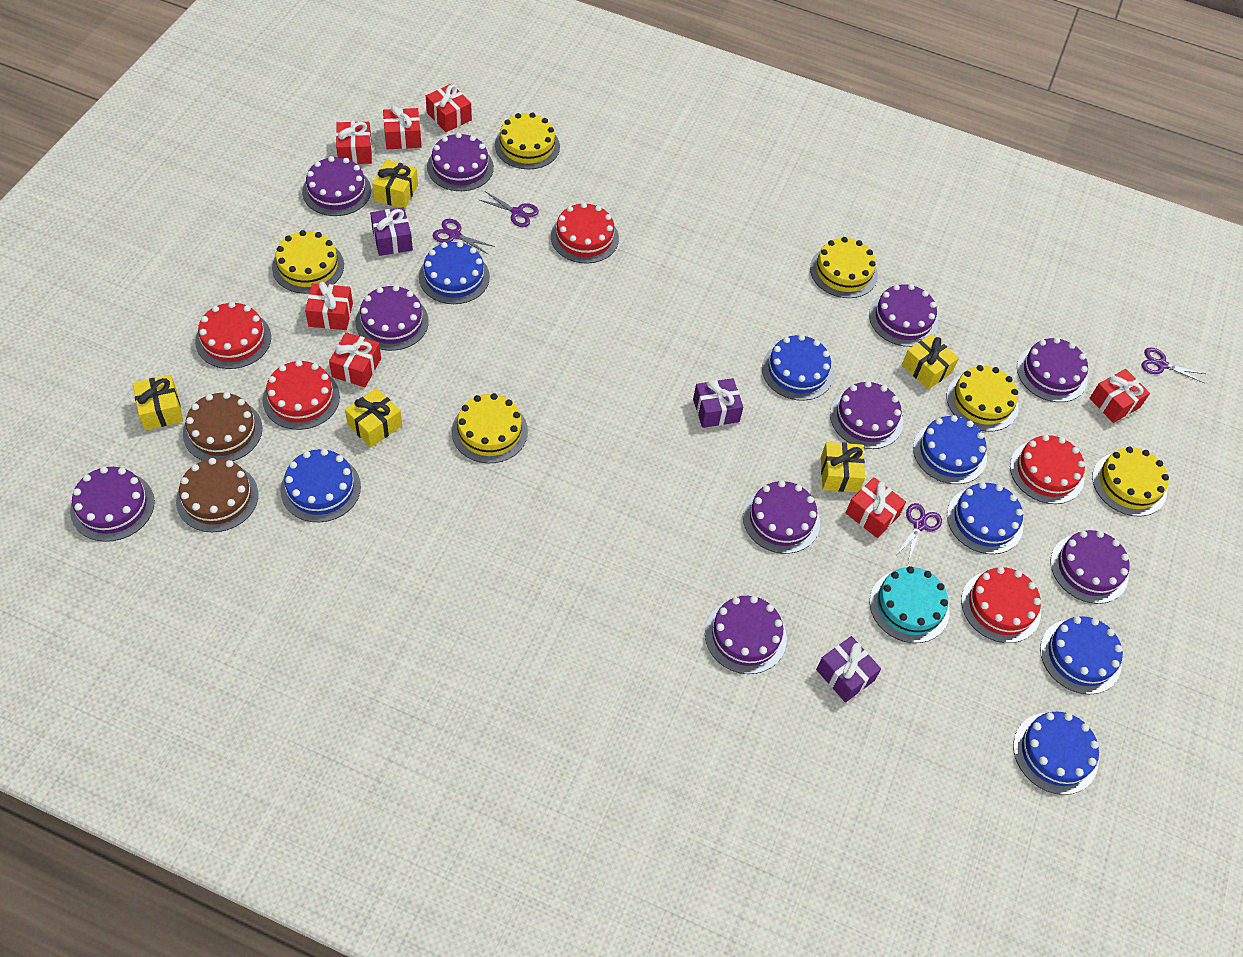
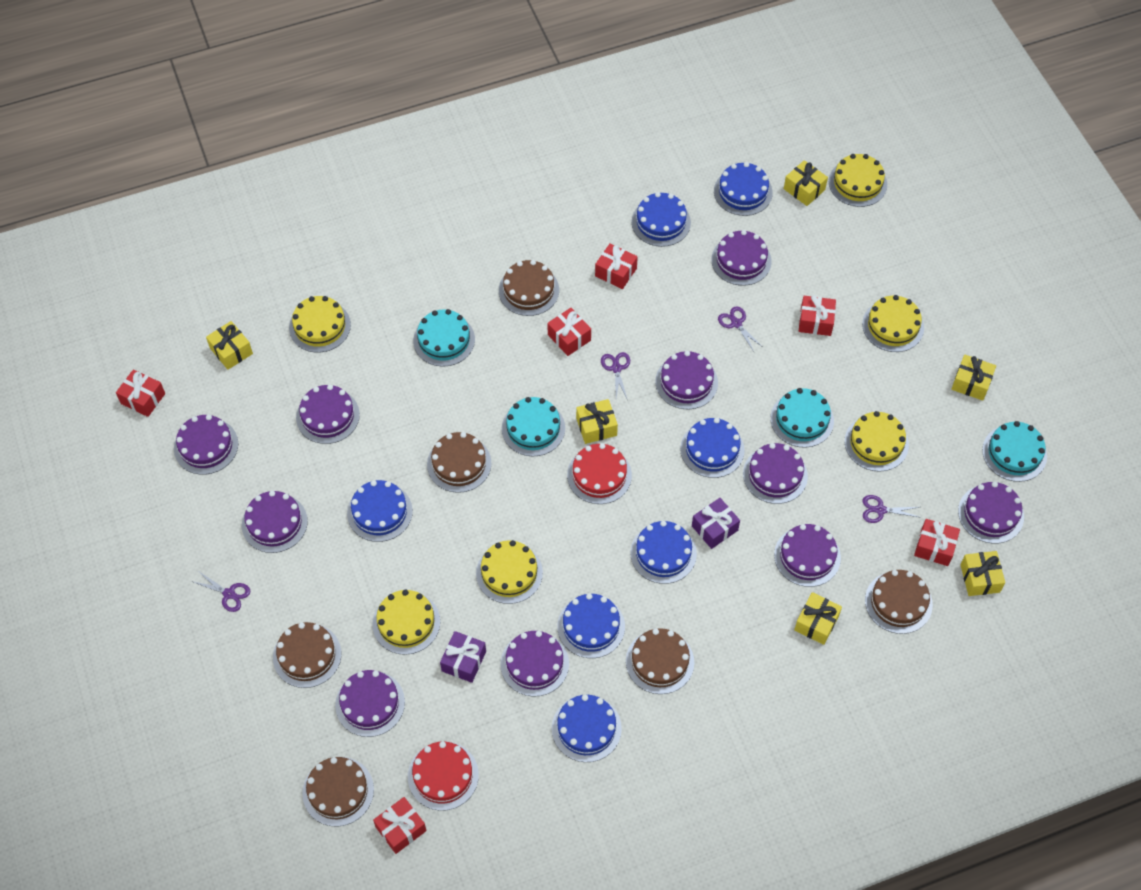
brown cake: 2 -> 6
purple gift: 3 -> 2
red cake: 5 -> 2
red gift: 7 -> 6
turquoise cake: 1 -> 4
yellow gift: 5 -> 6

